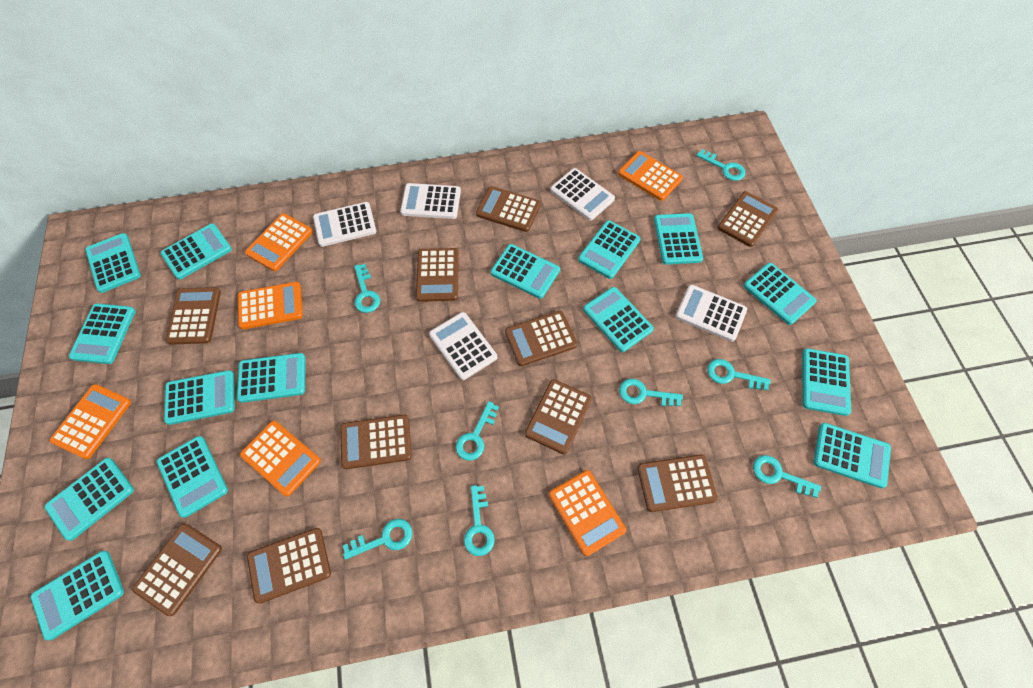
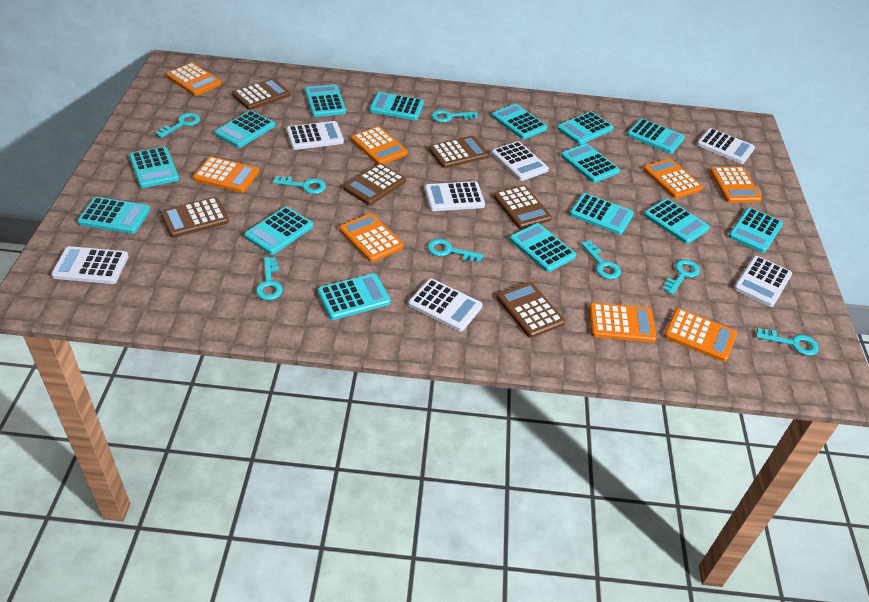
brown calculator: 10 -> 6
orange calculator: 6 -> 8
white calculator: 5 -> 7

